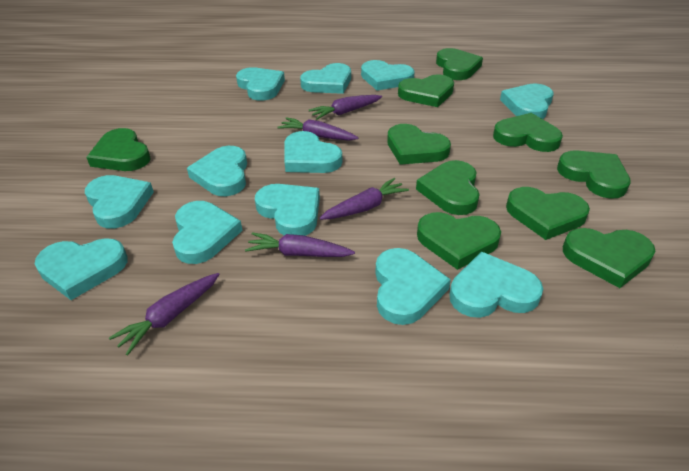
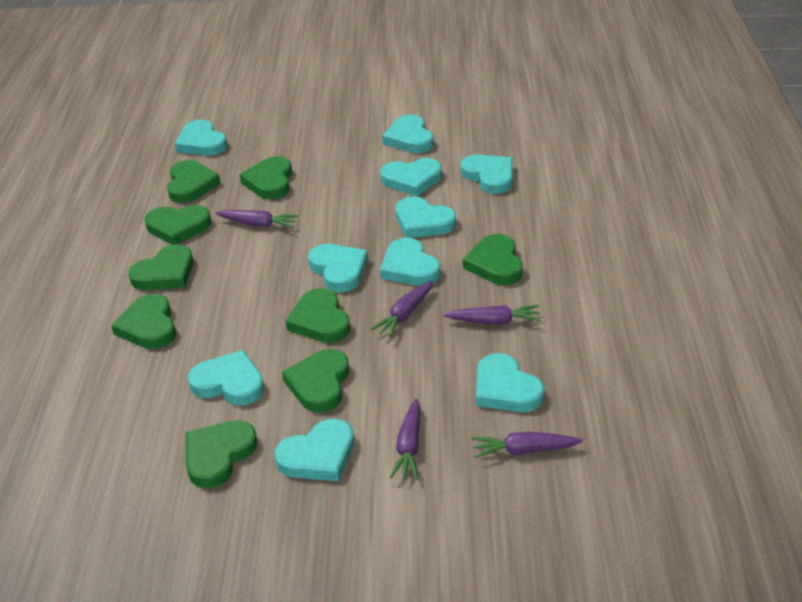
green heart: 10 -> 9
turquoise heart: 12 -> 10

